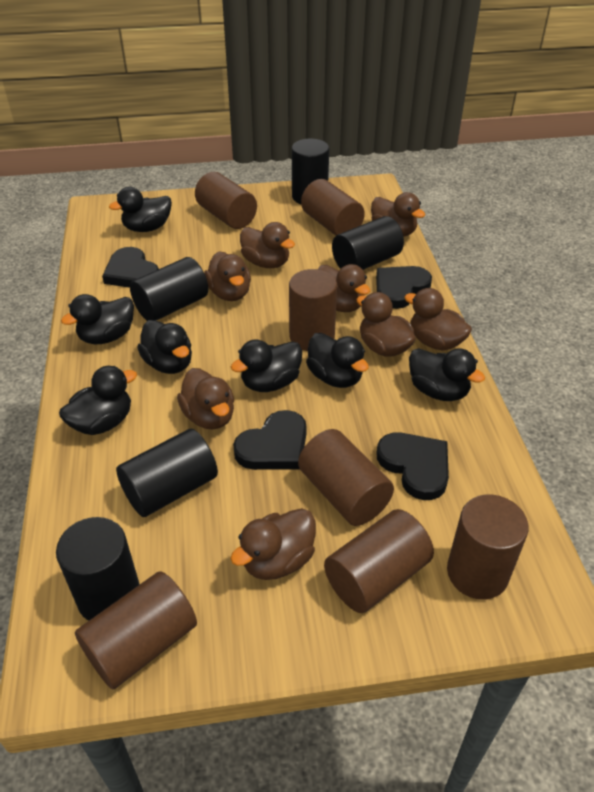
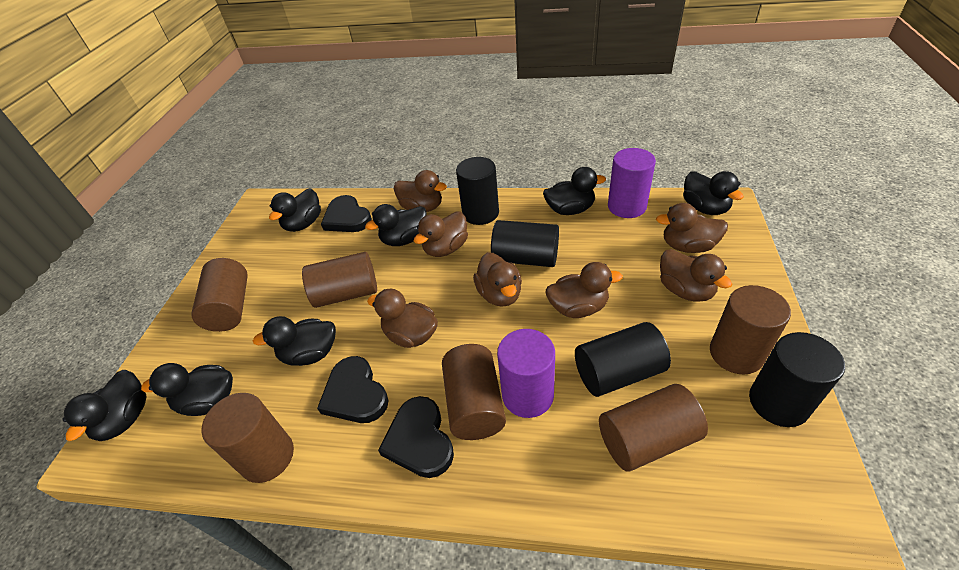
black cylinder: 5 -> 4
black heart: 4 -> 3
brown cylinder: 7 -> 6
brown duck: 8 -> 7
purple cylinder: 0 -> 2

